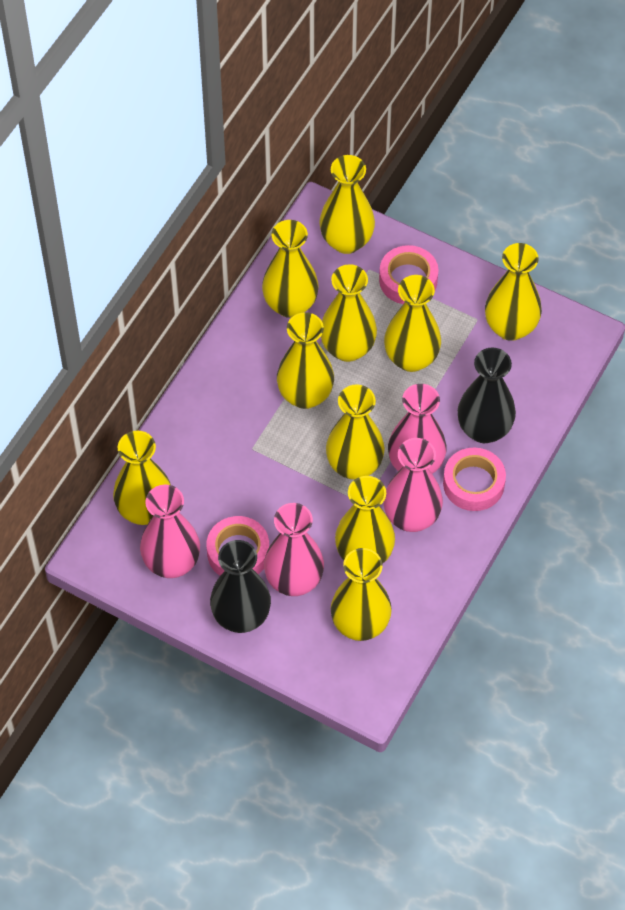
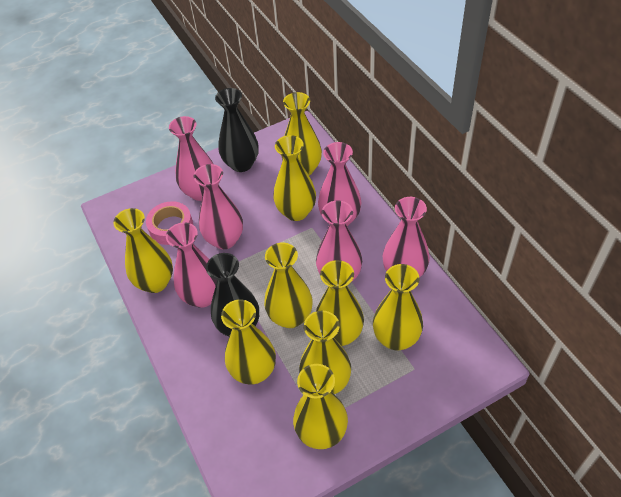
pink tape: 3 -> 1
pink vase: 4 -> 6
yellow vase: 10 -> 9

